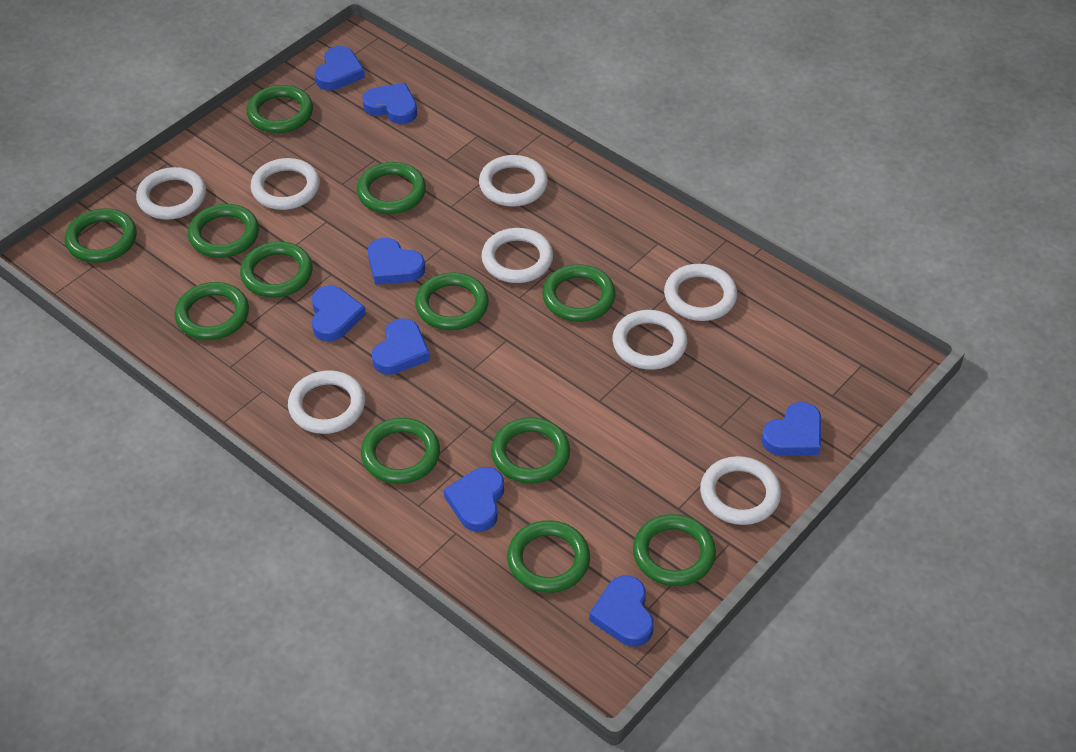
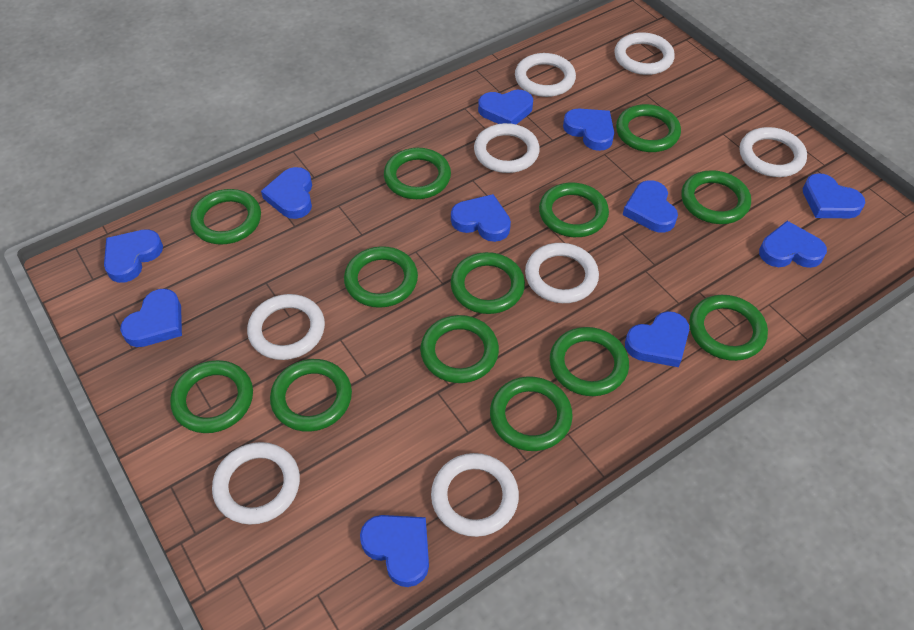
blue heart: 8 -> 11
green ring: 12 -> 13

